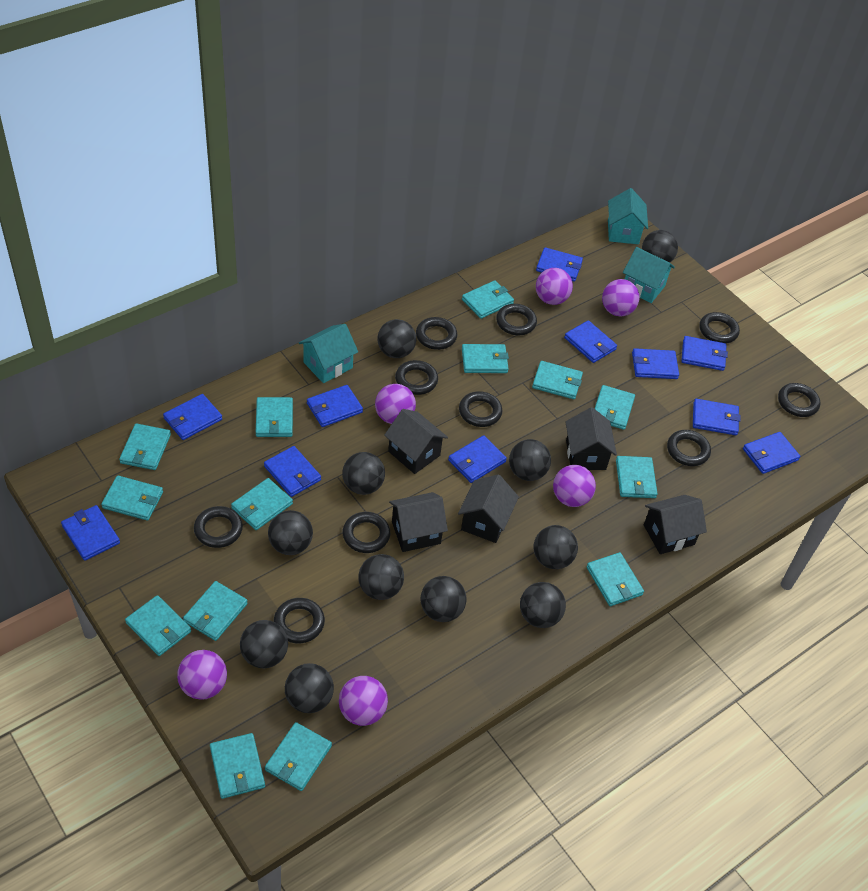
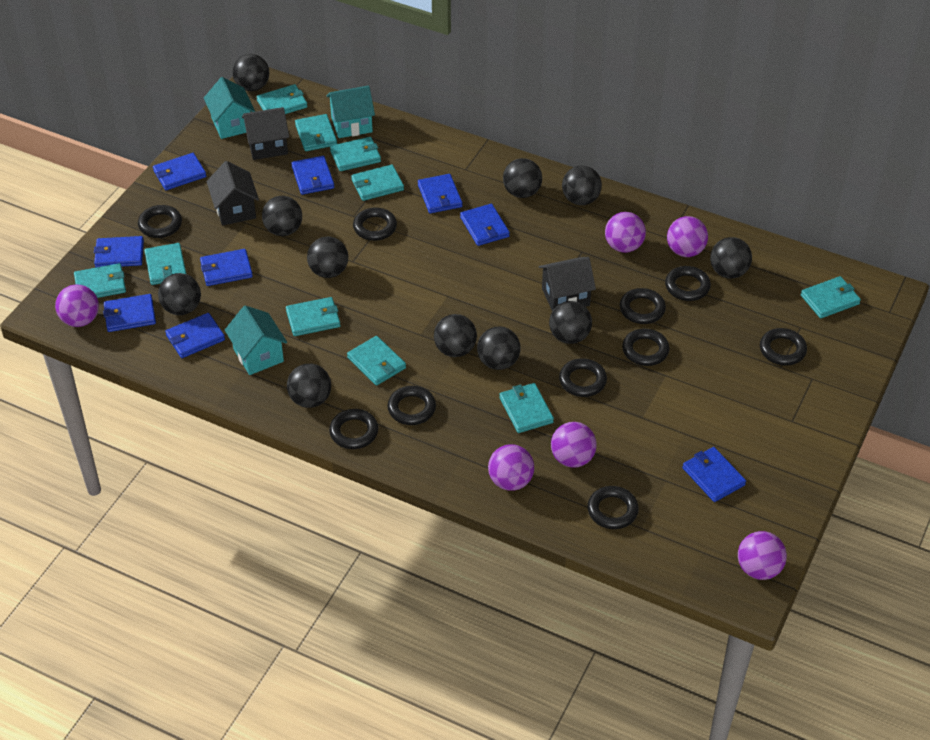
black house: 5 -> 3
blue wallet: 11 -> 9
turquoise wallet: 14 -> 10

